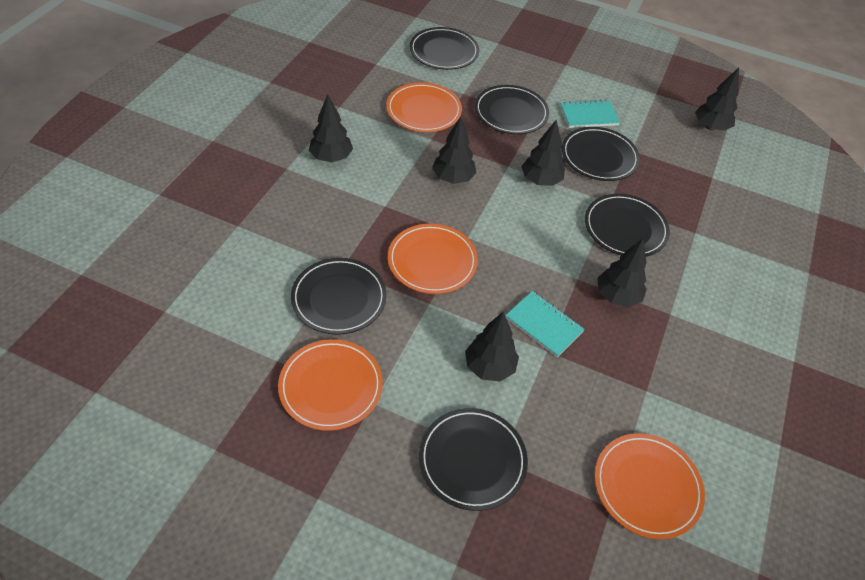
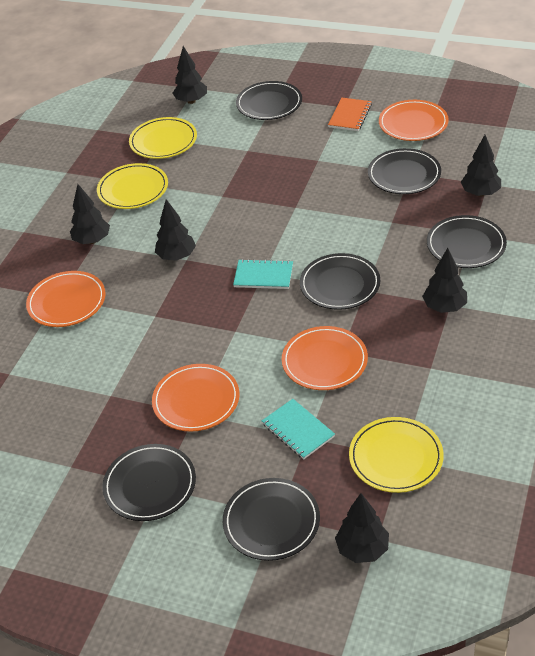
orange notebook: 0 -> 1
yellow plate: 0 -> 3

